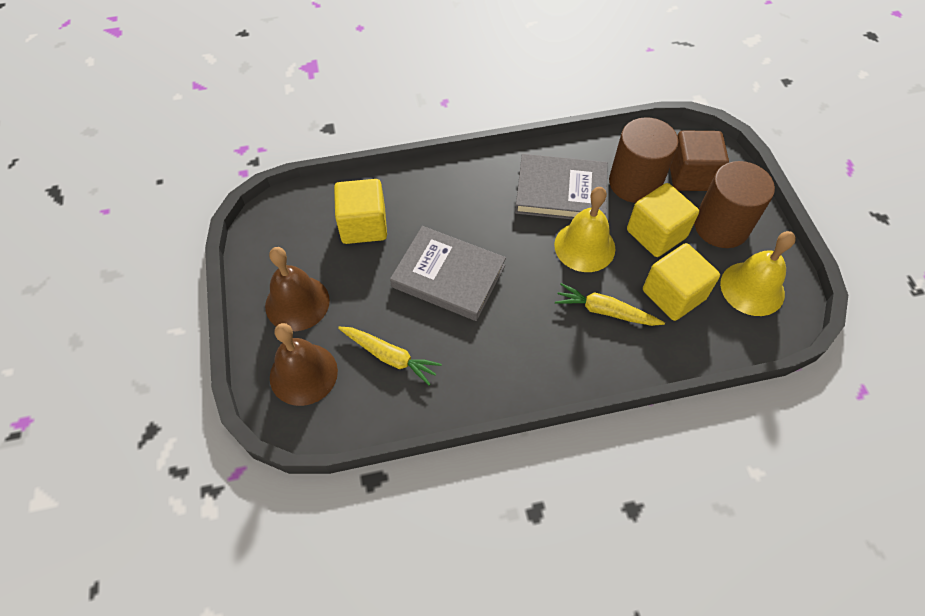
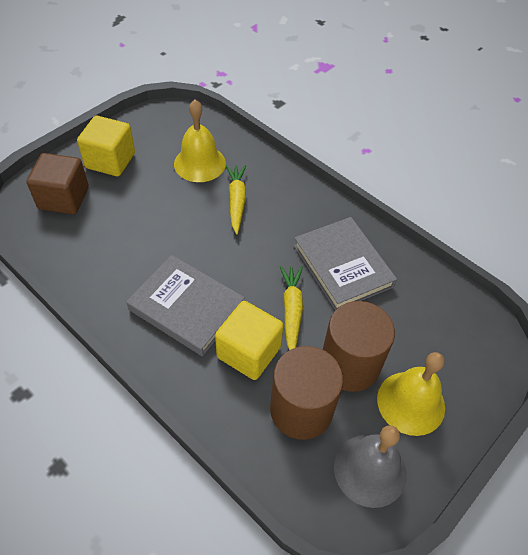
brown bell: 2 -> 0
grey bell: 0 -> 1
yellow cube: 3 -> 2

